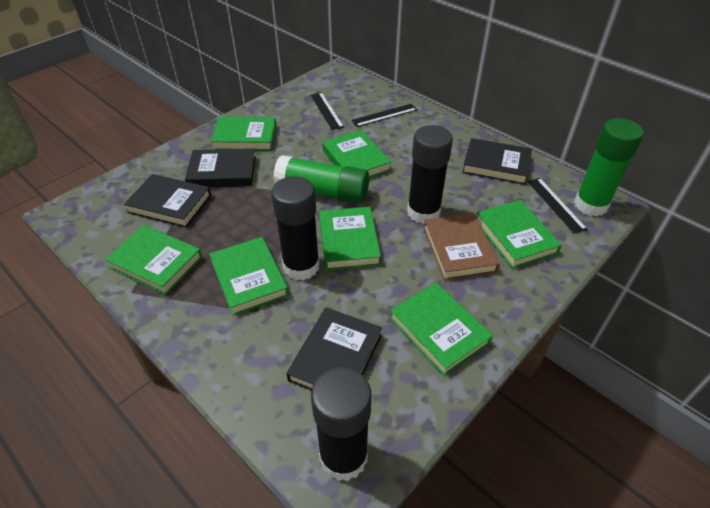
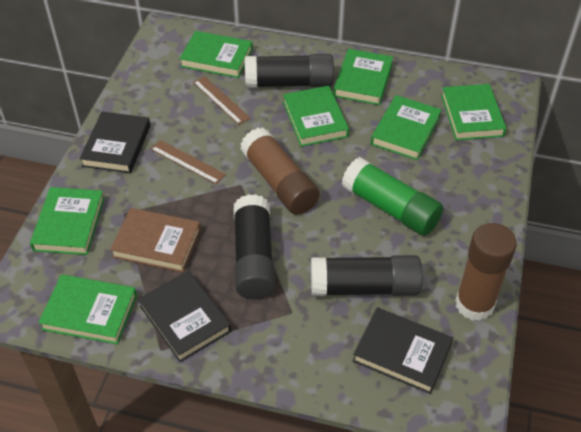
black book: 4 -> 3
black ruler: 3 -> 0
brown glue stick: 0 -> 2
brown ruler: 0 -> 2
green glue stick: 2 -> 1

